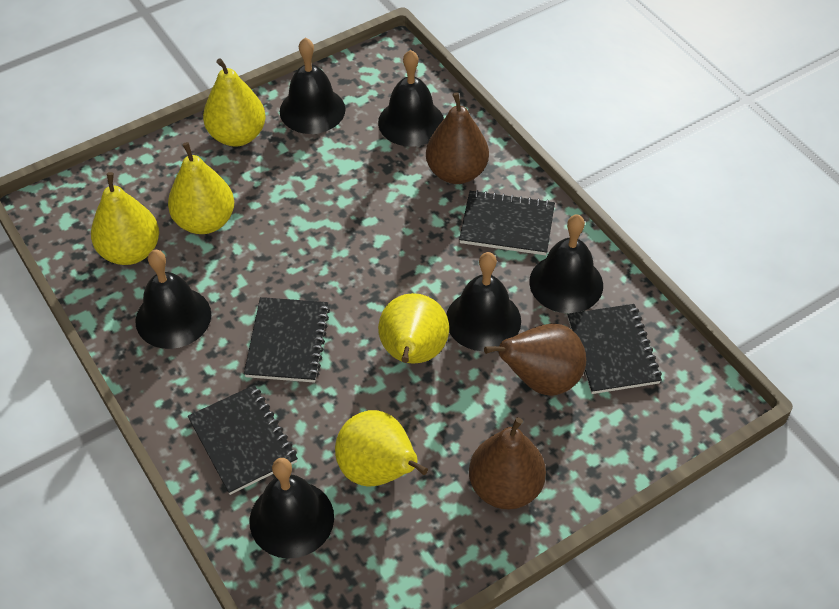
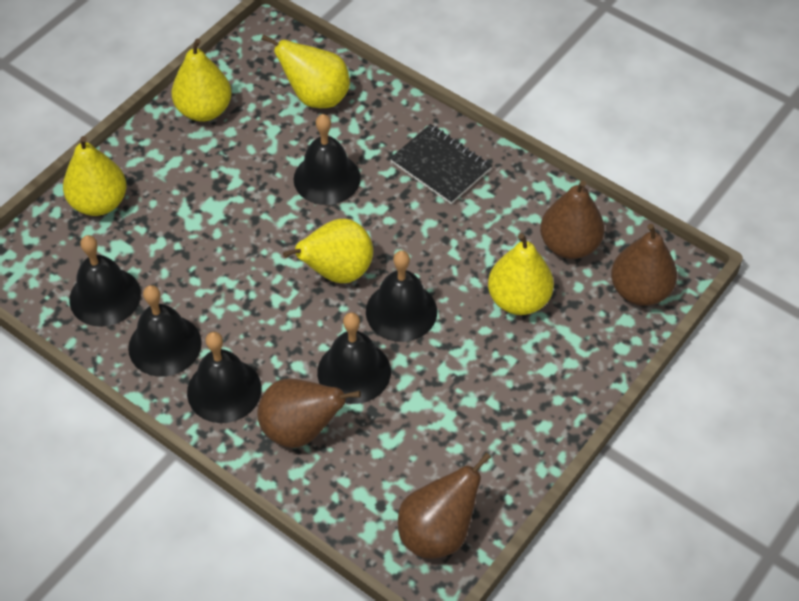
black notebook: 4 -> 1
brown pear: 3 -> 4

